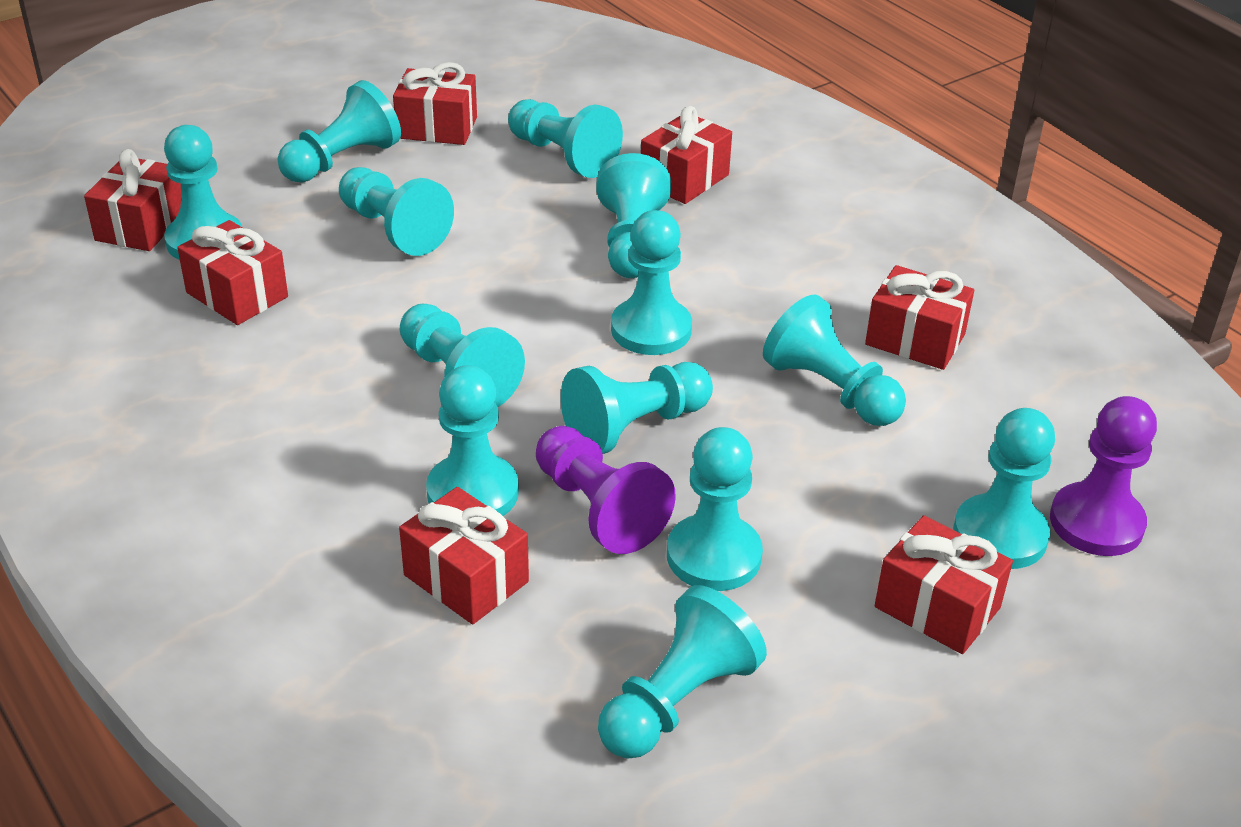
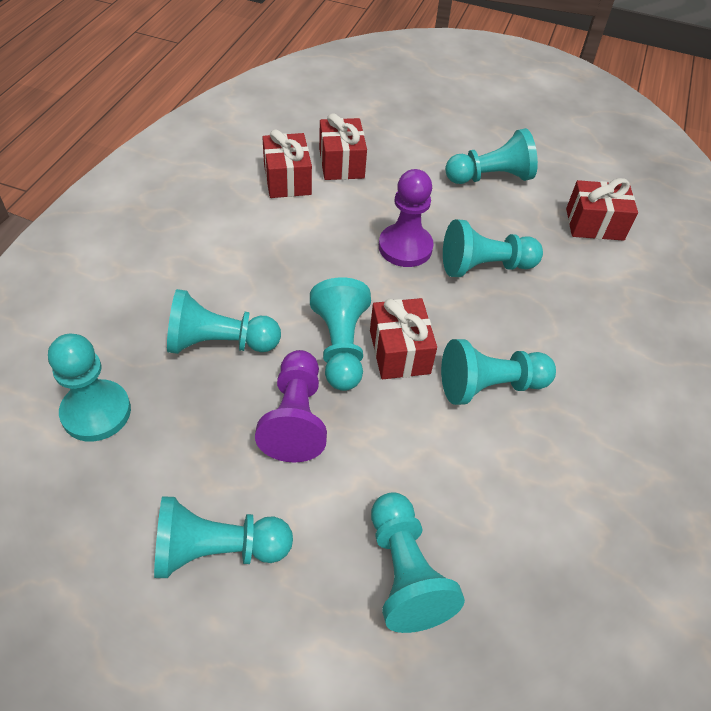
red gift: 7 -> 4
turquoise pawn: 13 -> 8

